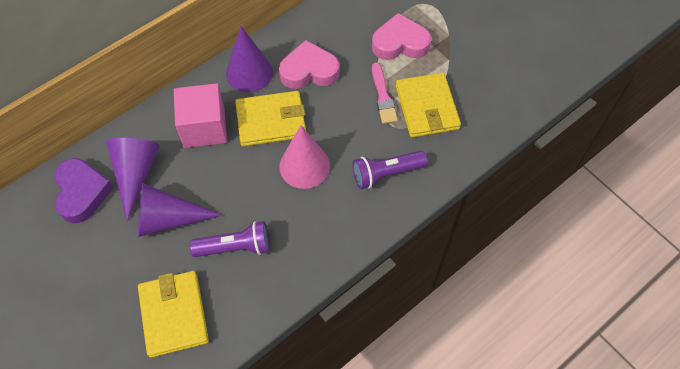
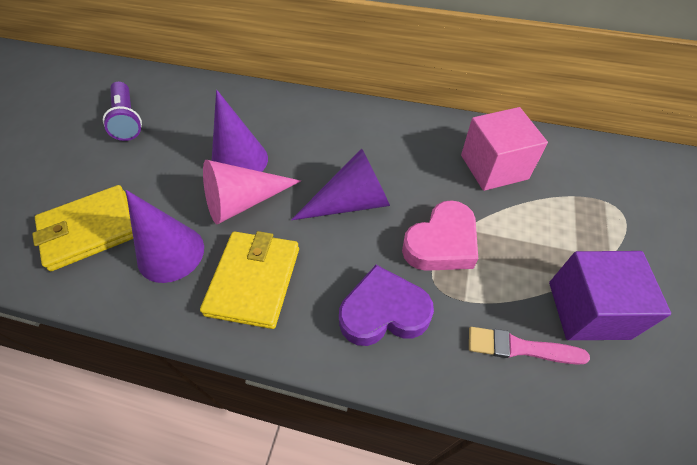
pink heart: 2 -> 1
purple cube: 0 -> 1
purple flashlight: 2 -> 1
yellow wallet: 3 -> 2

